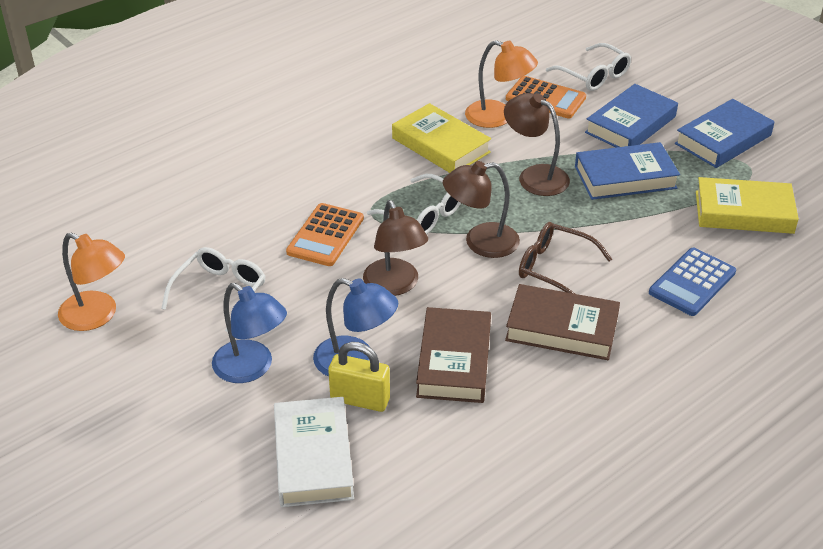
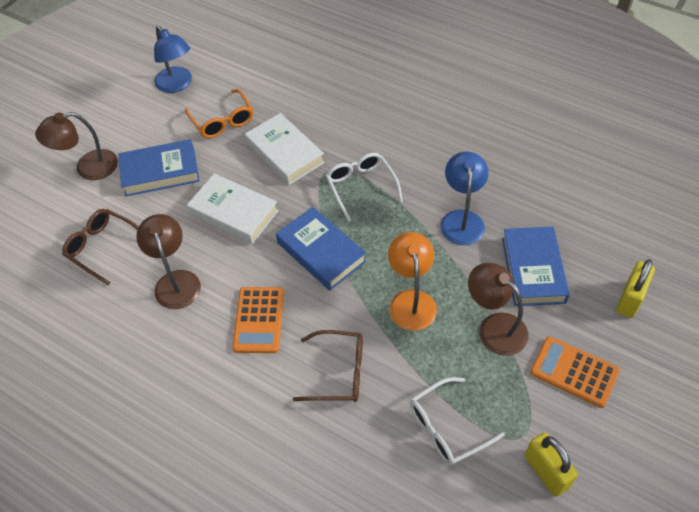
blue calculator: 1 -> 0
brown book: 2 -> 0
brown glasses: 1 -> 2
orange glasses: 0 -> 1
orange lamp: 2 -> 1
white book: 1 -> 2
white glasses: 3 -> 2
yellow book: 2 -> 0
yellow padlock: 1 -> 2

